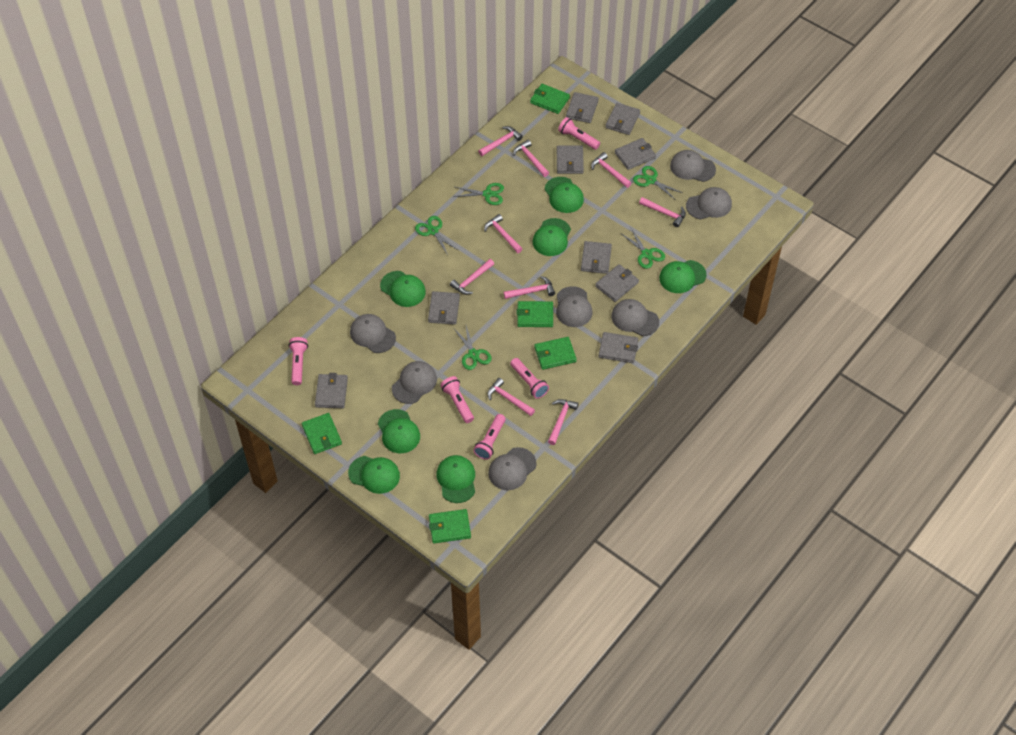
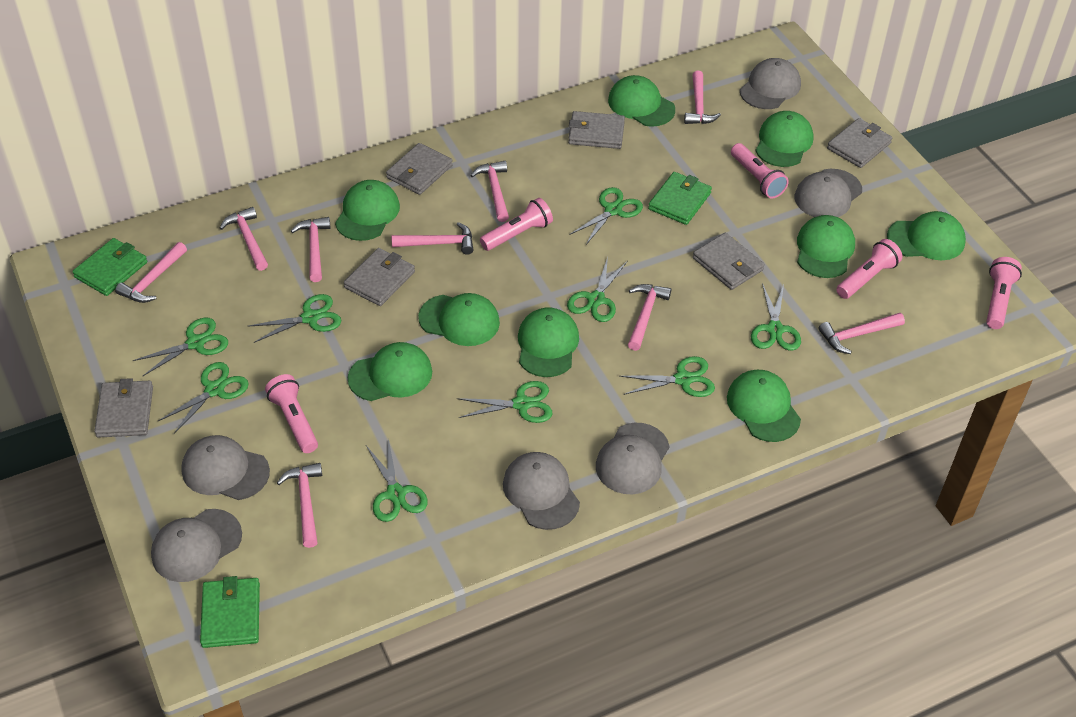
green cap: 7 -> 9
green scissors: 5 -> 9
green wallet: 5 -> 3
grey cap: 7 -> 6
grey wallet: 9 -> 6

